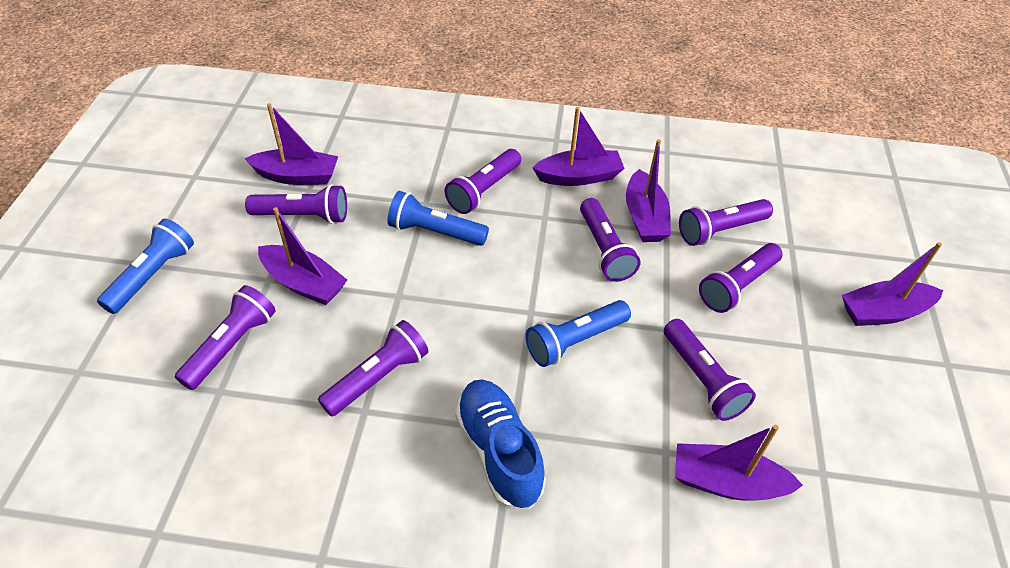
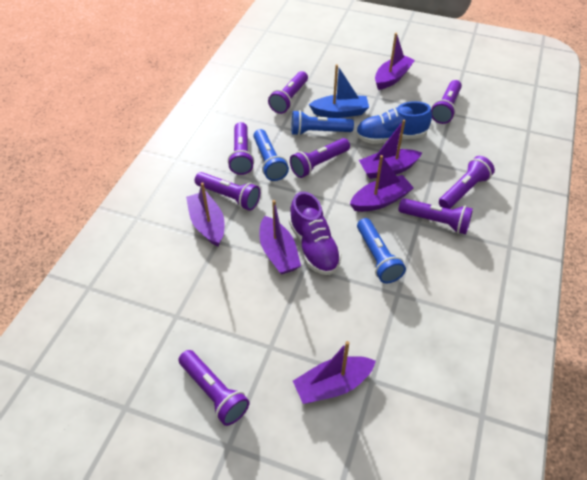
blue boat: 0 -> 1
purple shoe: 0 -> 1

